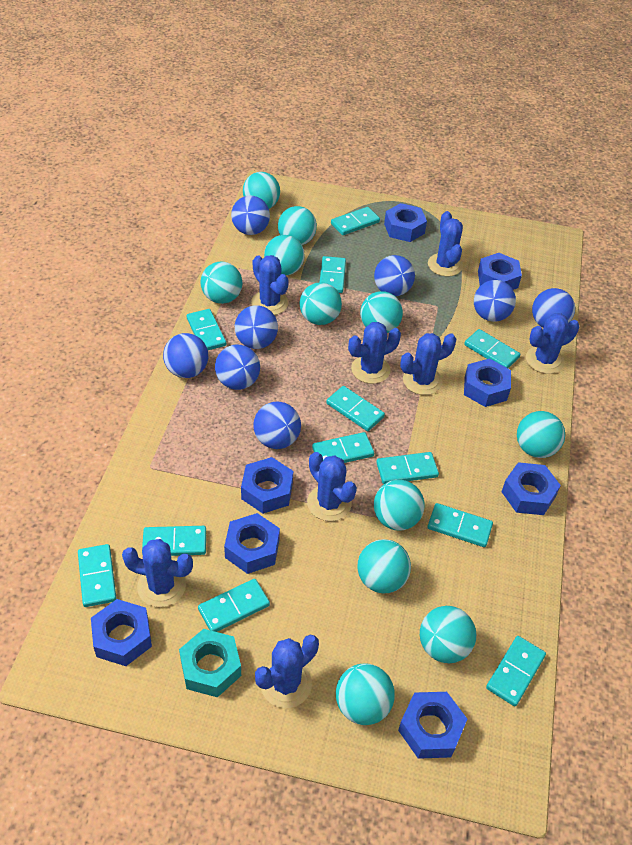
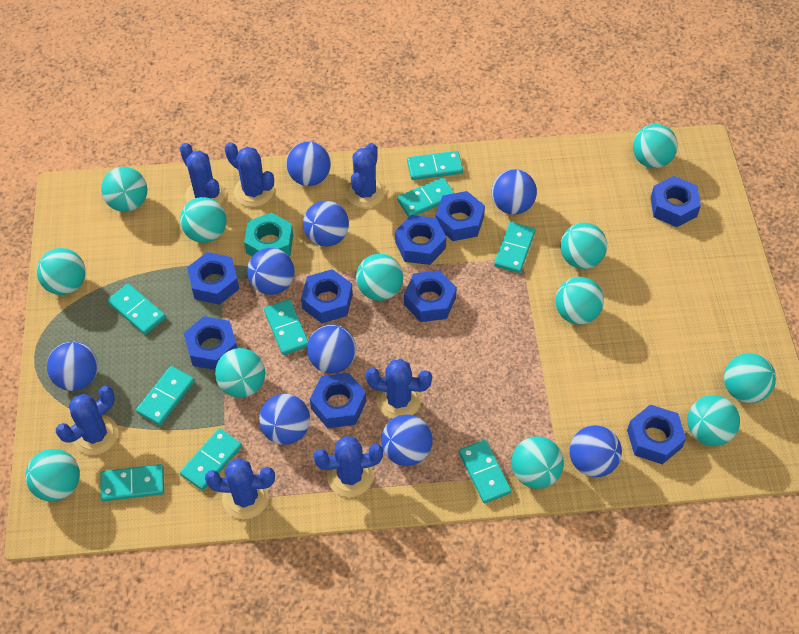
blue ball: 8 -> 9
blue cactus: 8 -> 7
blue nut: 8 -> 9
turquoise ball: 11 -> 12
turquoise domino: 12 -> 9

